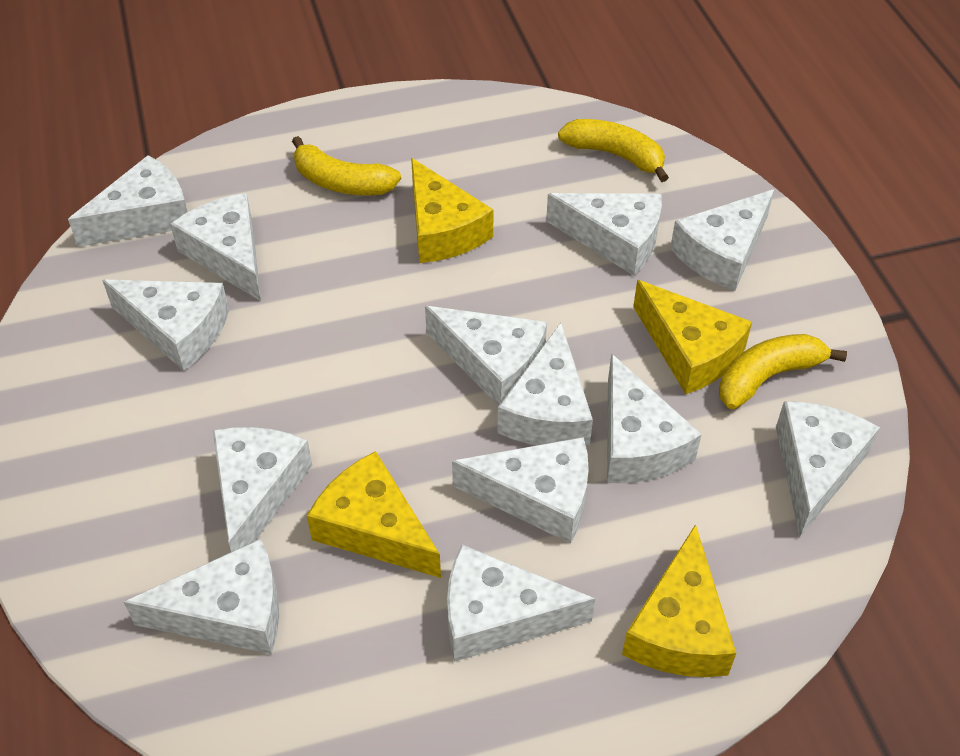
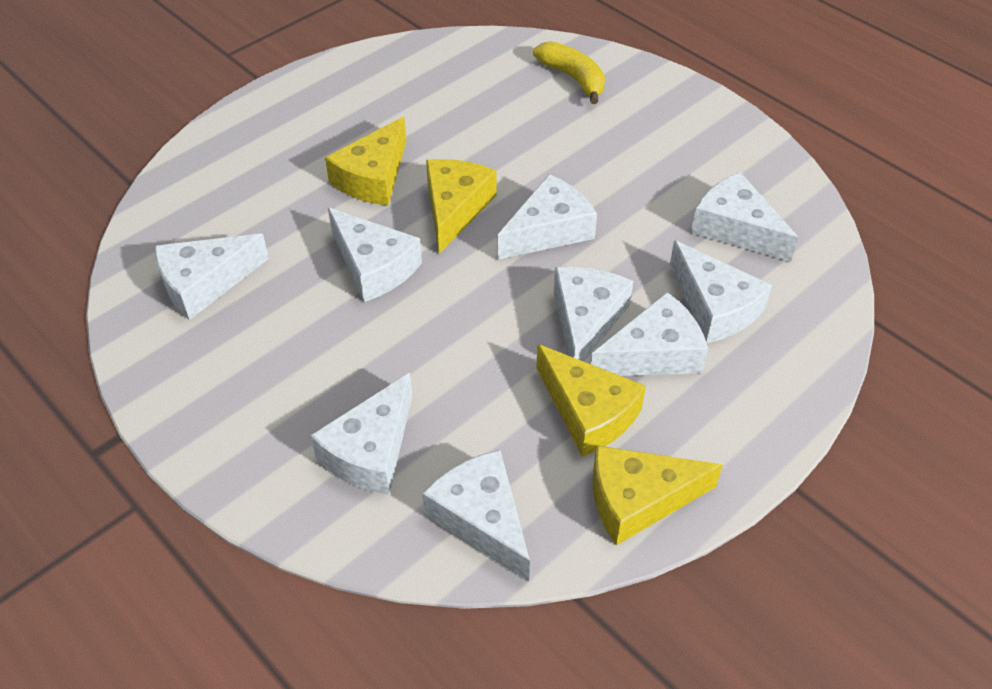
white cheese: 13 -> 9
yellow banana: 3 -> 1

